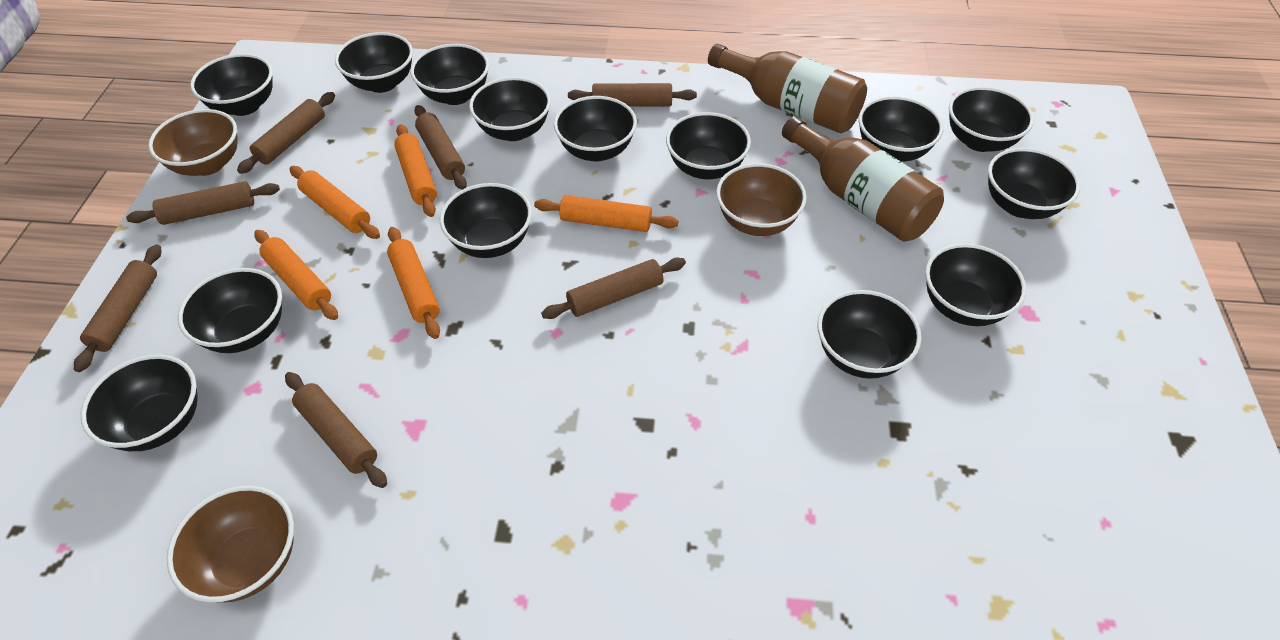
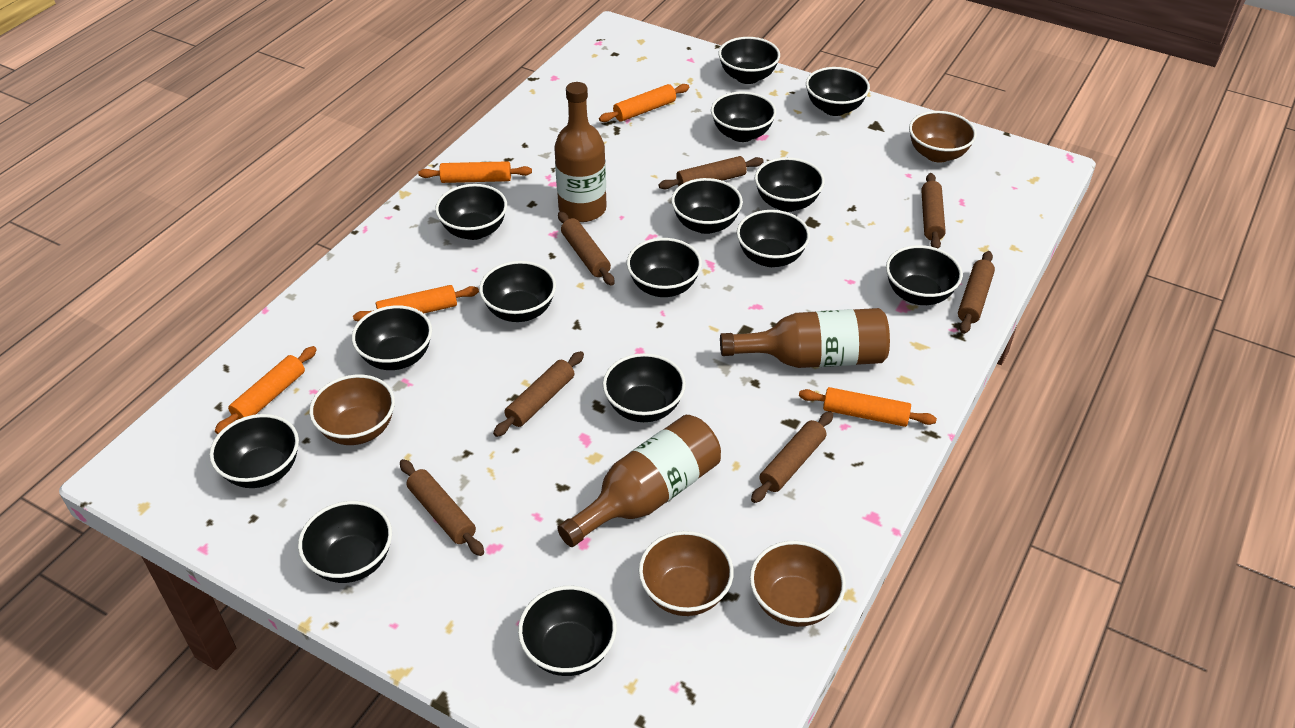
black bowl: 14 -> 15
brown bottle: 2 -> 3
brown bowl: 3 -> 4

